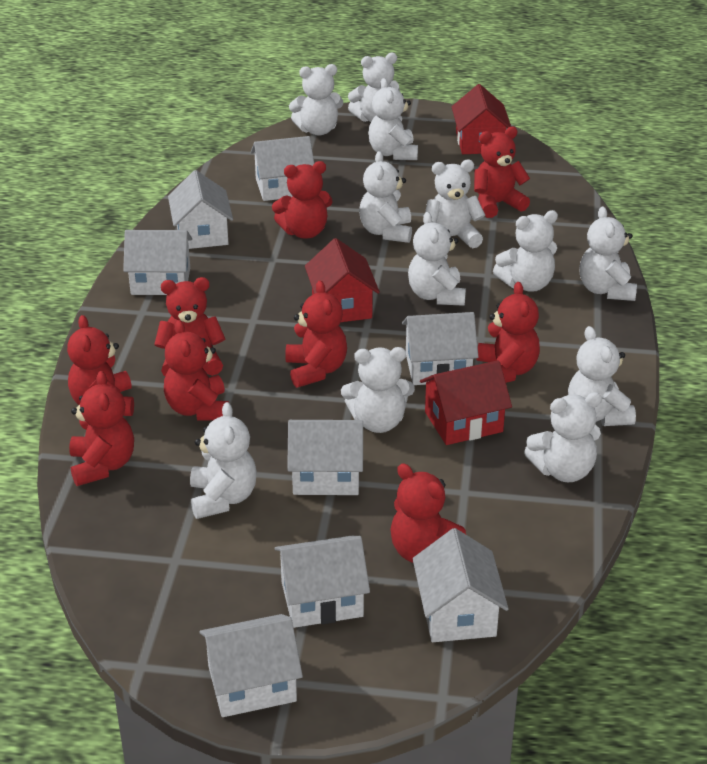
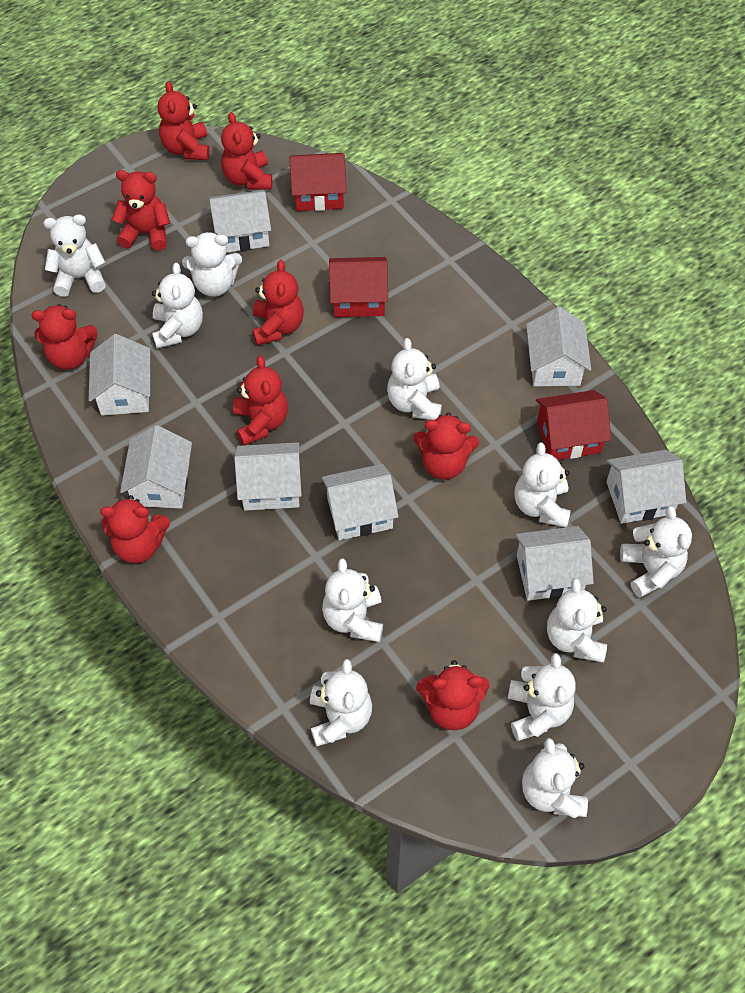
white teddy bear: 12 -> 11

